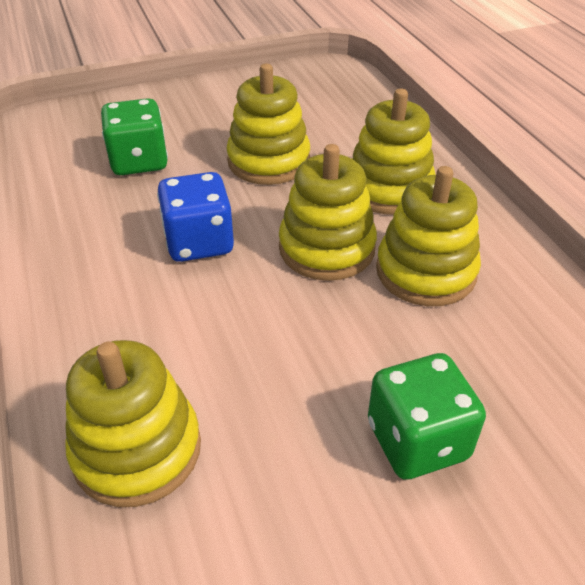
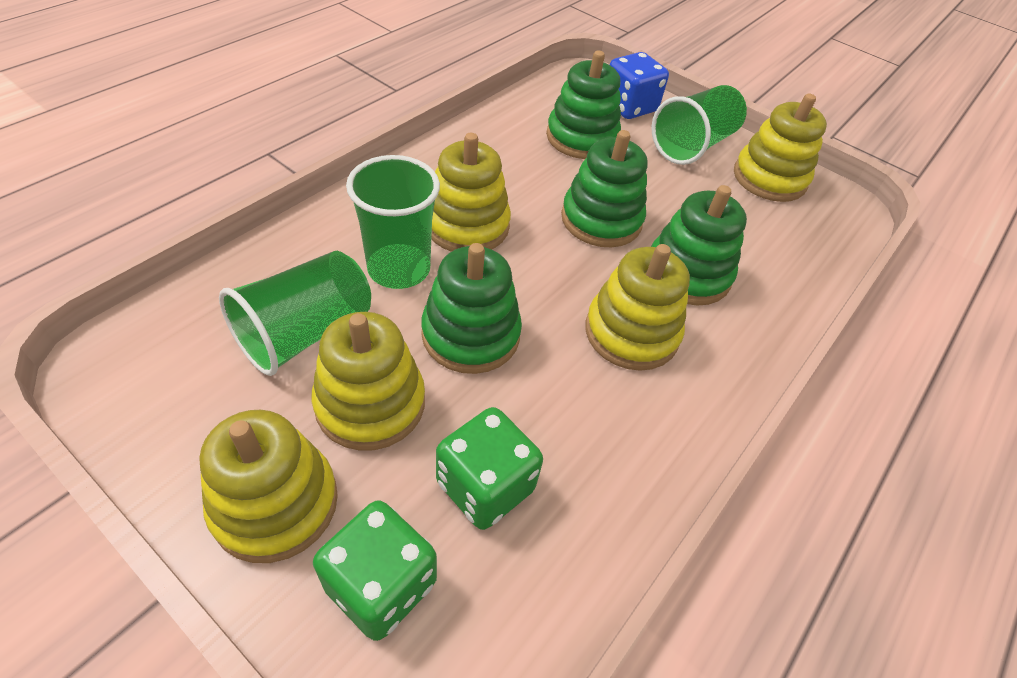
green cup: 0 -> 3
green stacking toy: 0 -> 4

